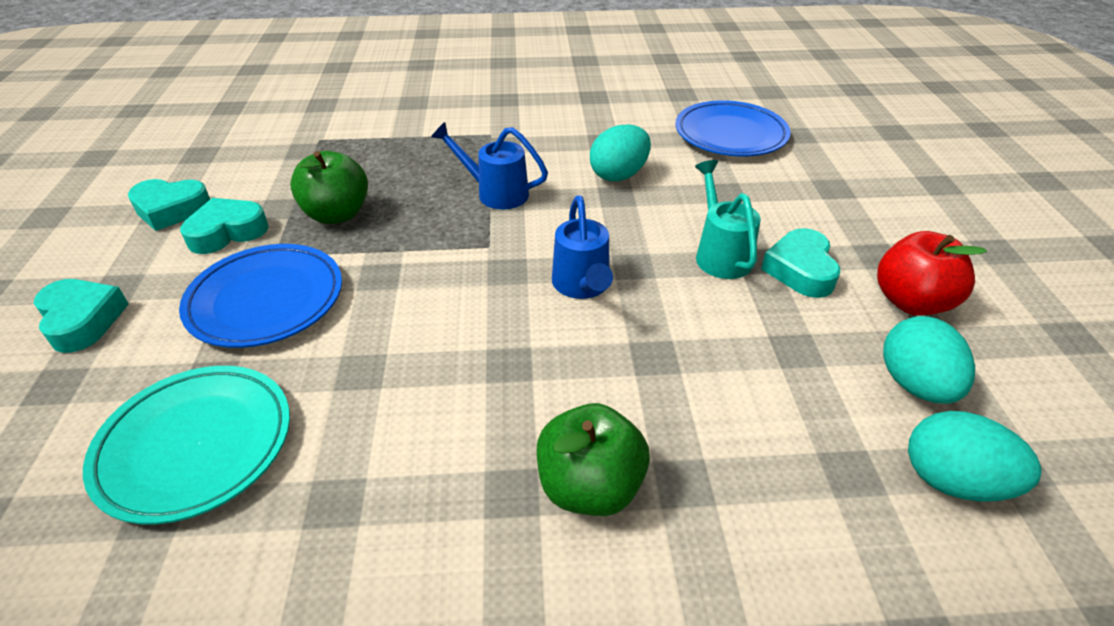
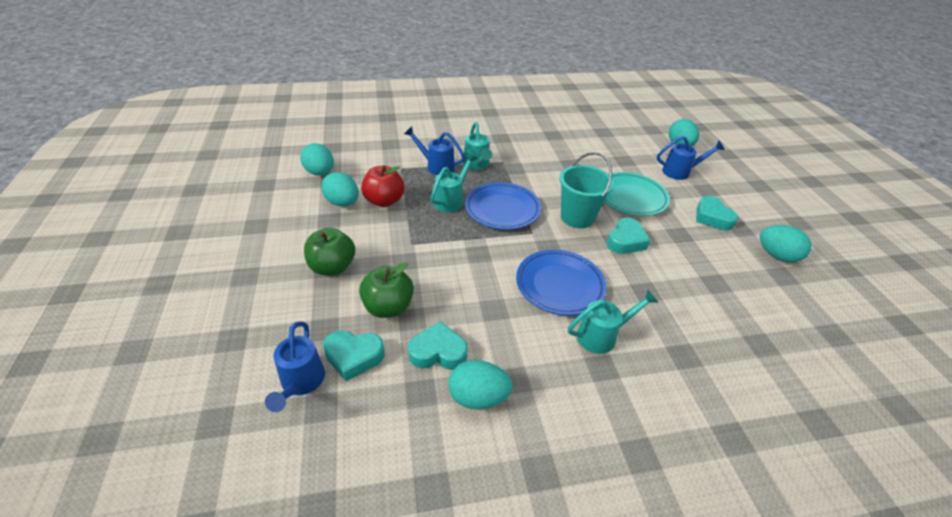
blue watering can: 2 -> 3
turquoise bucket: 0 -> 1
turquoise egg: 3 -> 5
turquoise watering can: 1 -> 3

